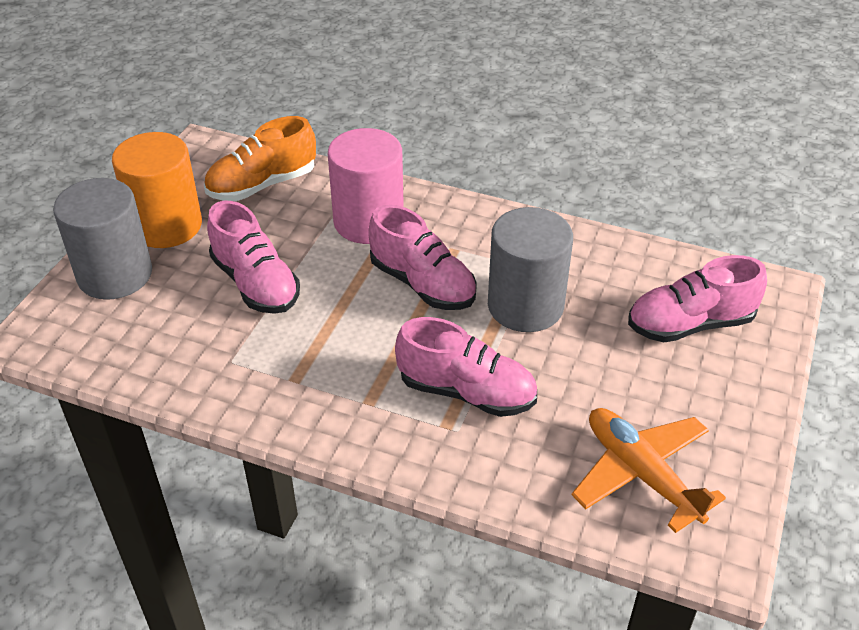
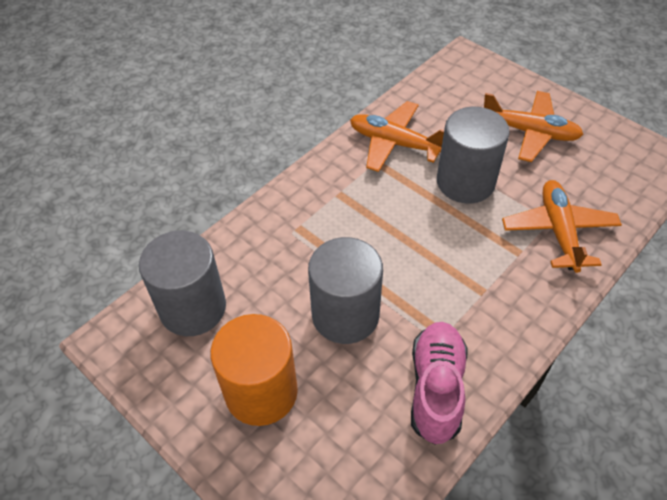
grey cylinder: 2 -> 3
orange plane: 1 -> 3
orange shoe: 1 -> 0
pink cylinder: 1 -> 0
pink shoe: 4 -> 1

